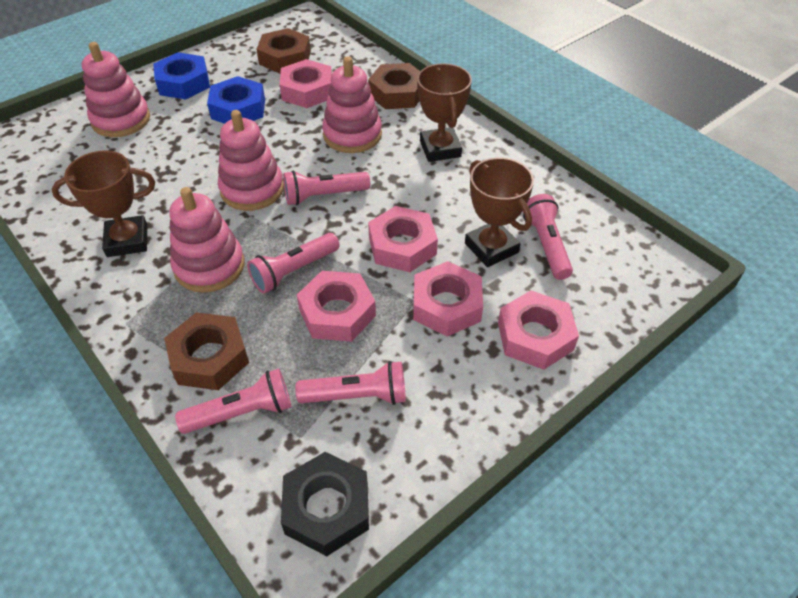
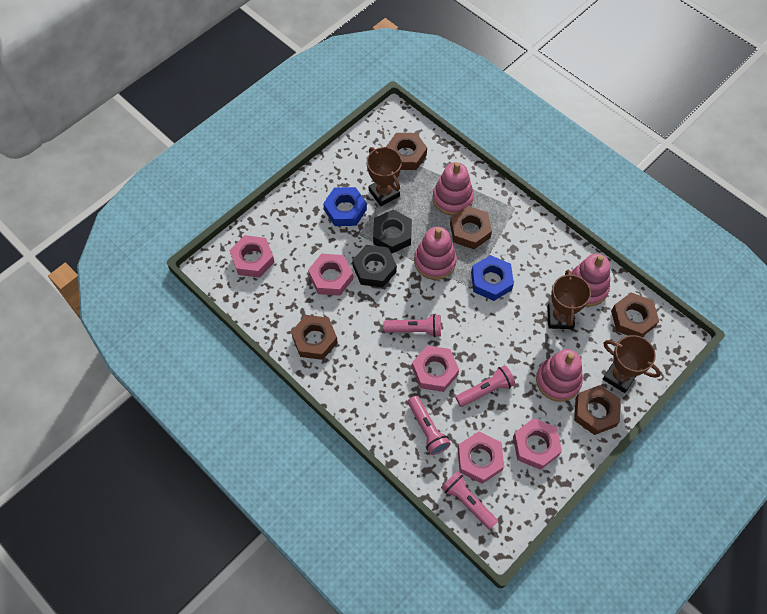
black nut: 1 -> 2
brown nut: 3 -> 5
pink flashlight: 5 -> 4

